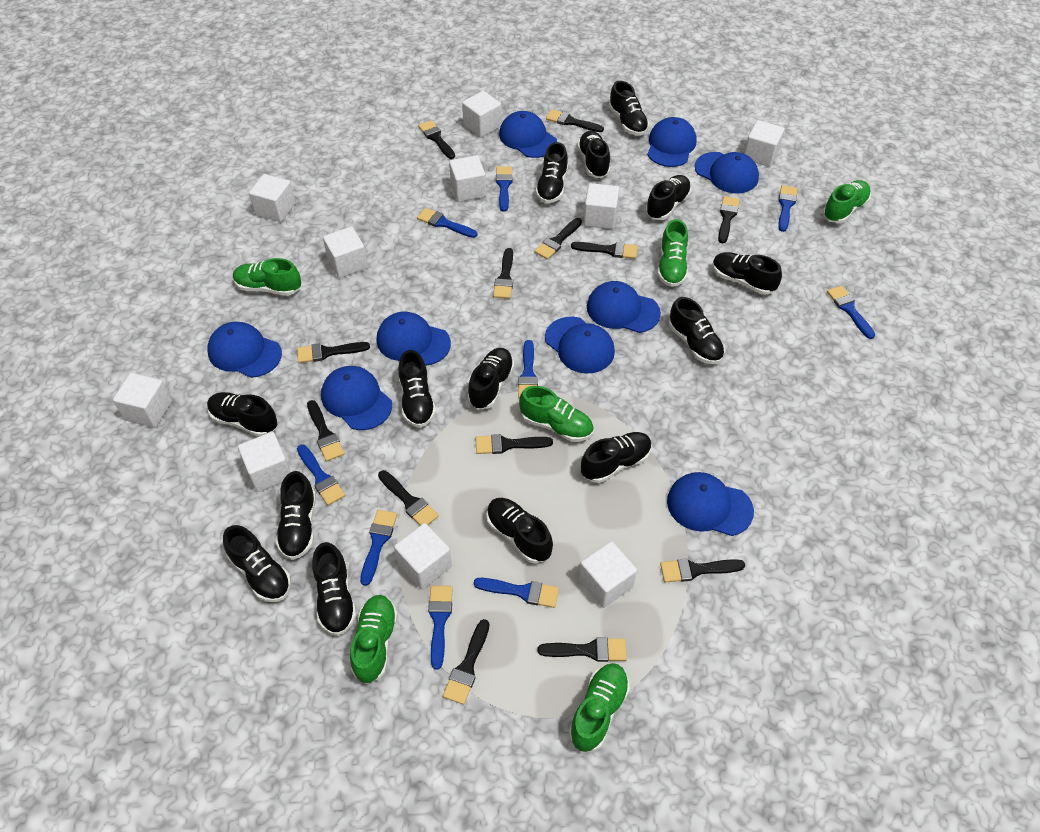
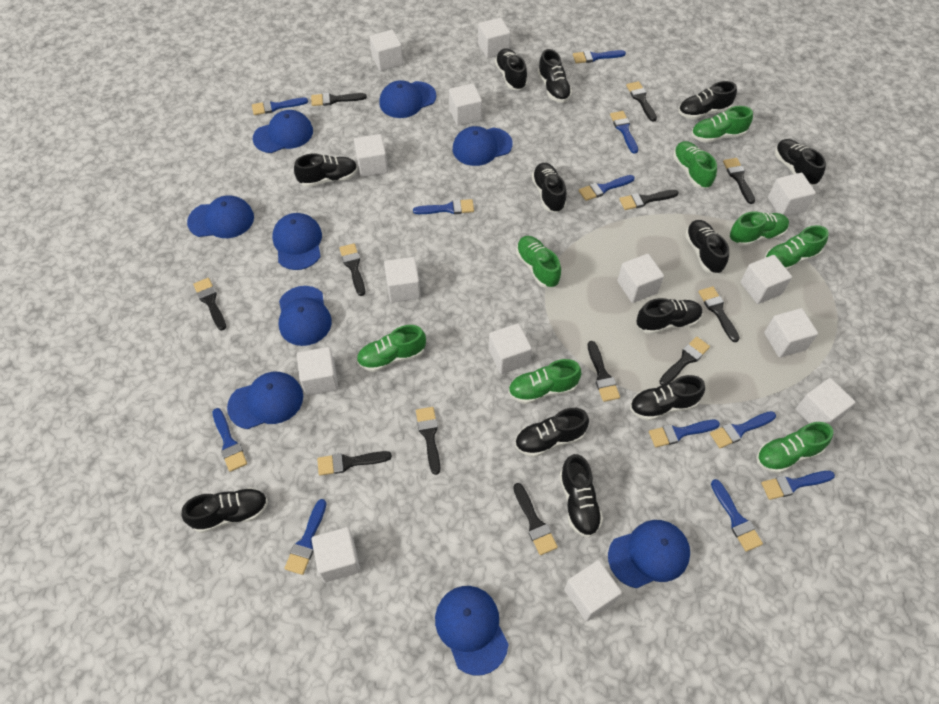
black brush: 13 -> 12
black shoe: 14 -> 12
blue brush: 9 -> 11
green shoe: 6 -> 8
white cube: 10 -> 14

